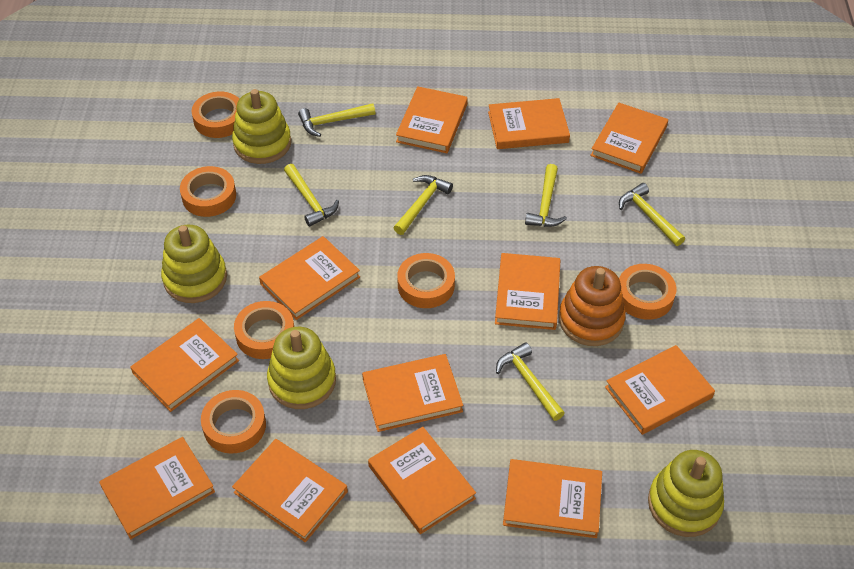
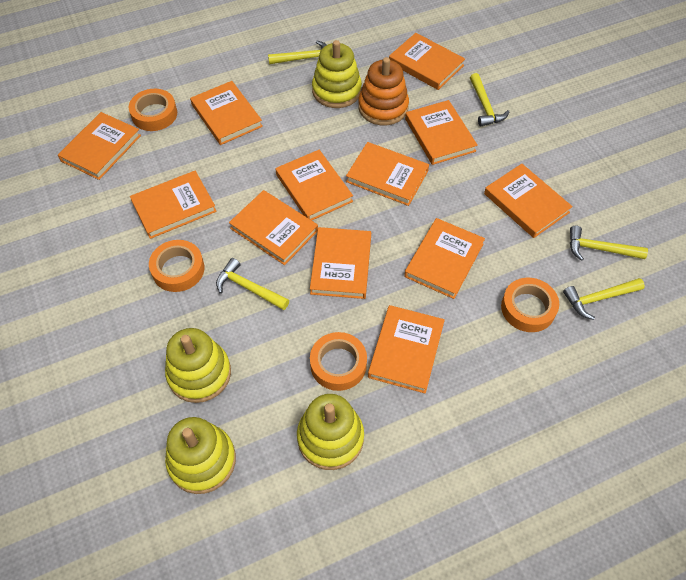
orange tape: 6 -> 4
yellow hammer: 6 -> 5

